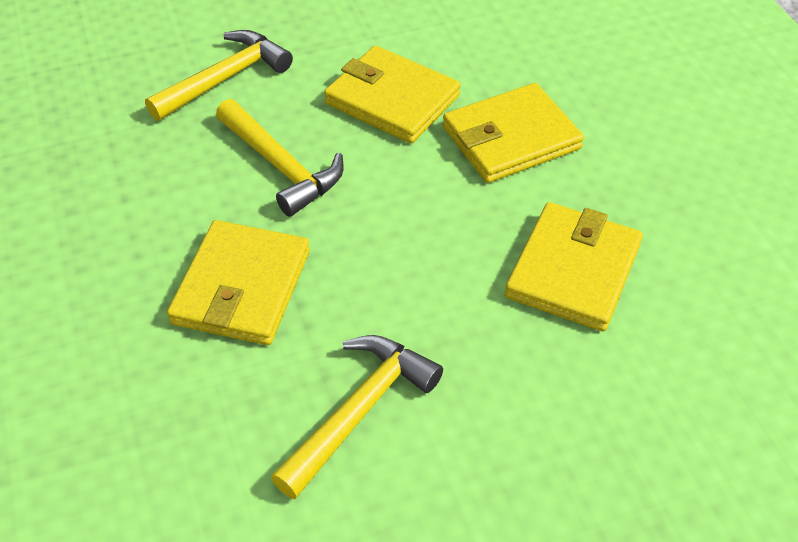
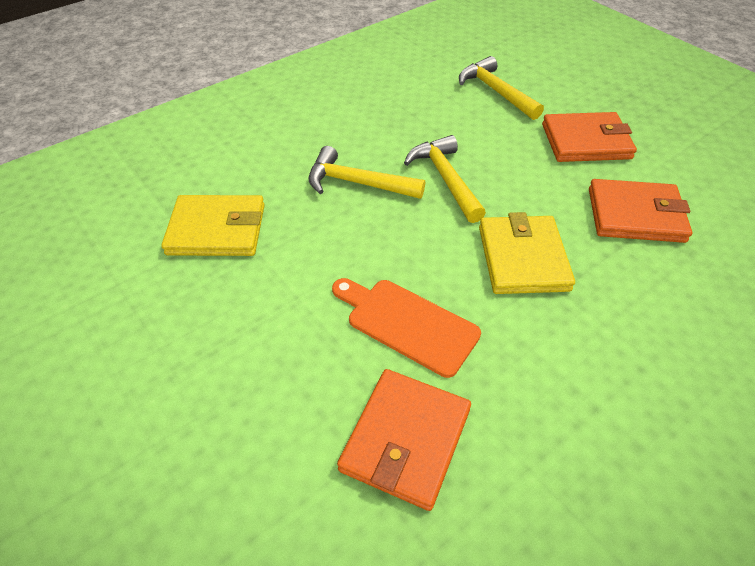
orange cutting board: 0 -> 1
orange wallet: 0 -> 3
yellow wallet: 4 -> 2

